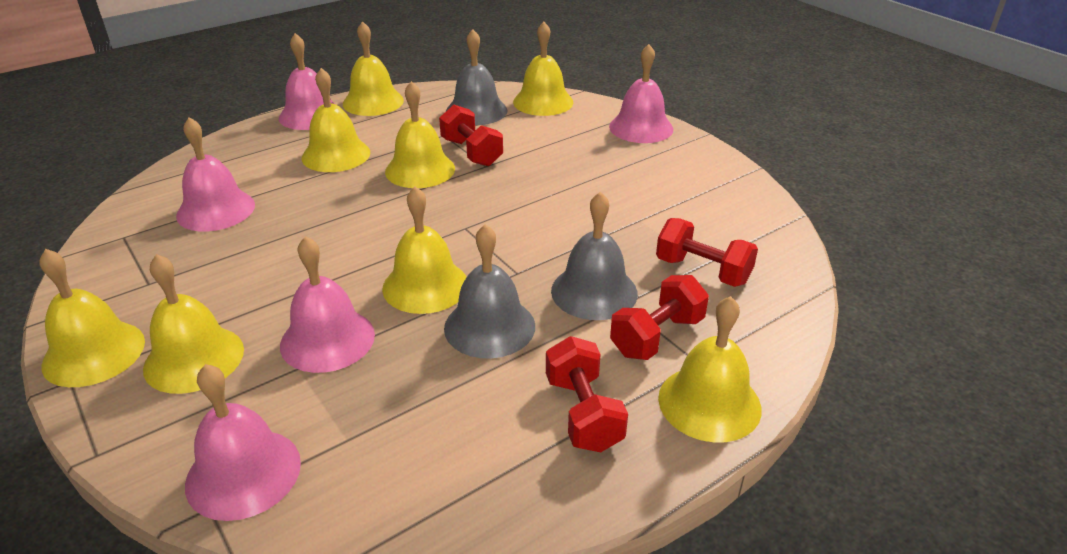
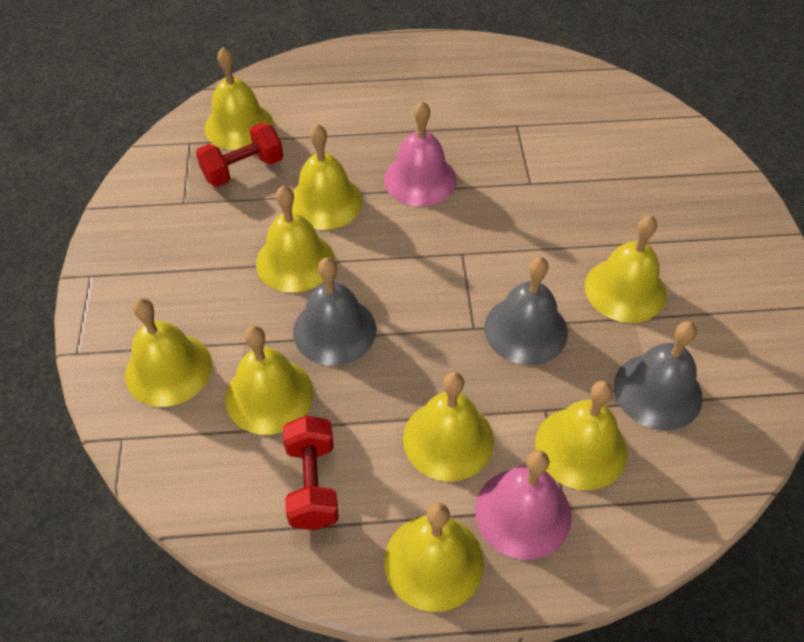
pink bell: 5 -> 2
red dumbbell: 4 -> 2
yellow bell: 8 -> 9

